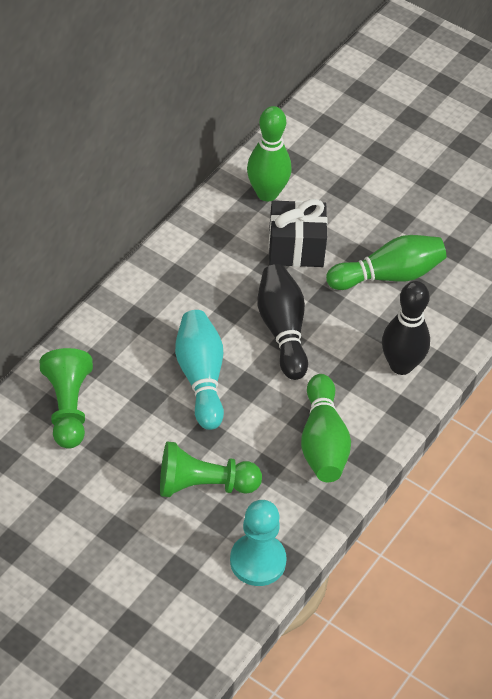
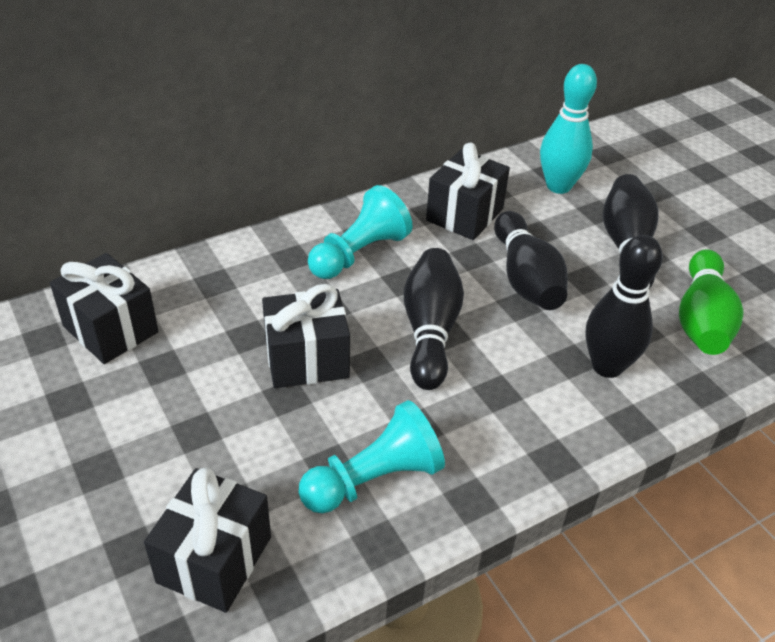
black bowling pin: 2 -> 4
black gift: 1 -> 4
green bowling pin: 3 -> 1
green pawn: 2 -> 0
turquoise pawn: 1 -> 2

